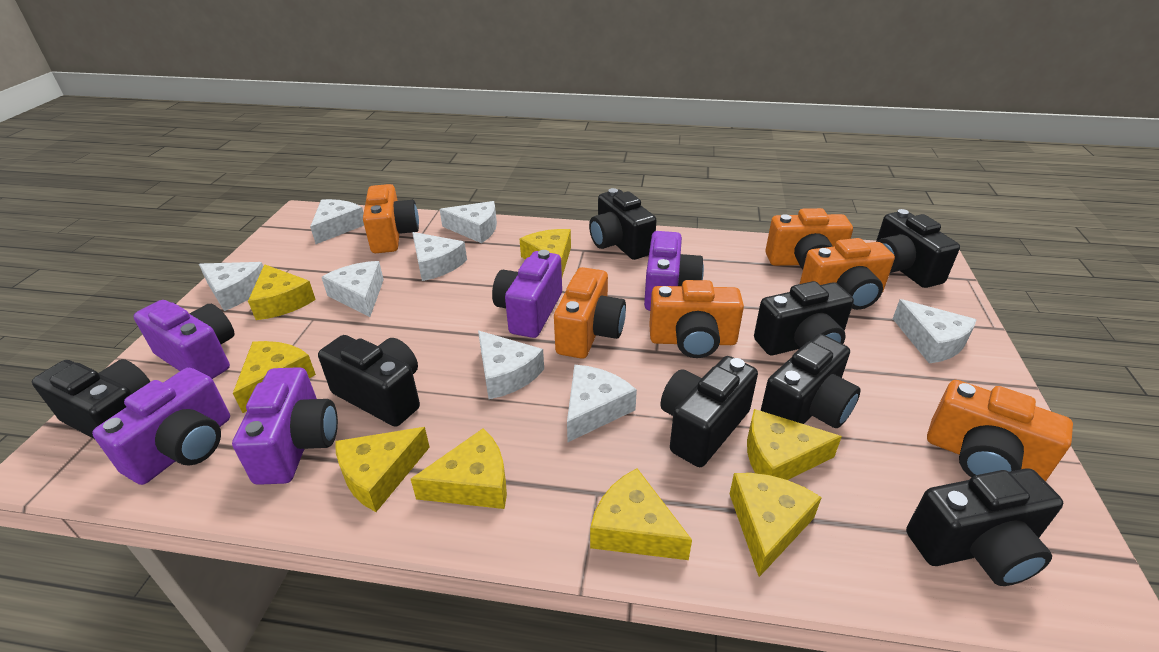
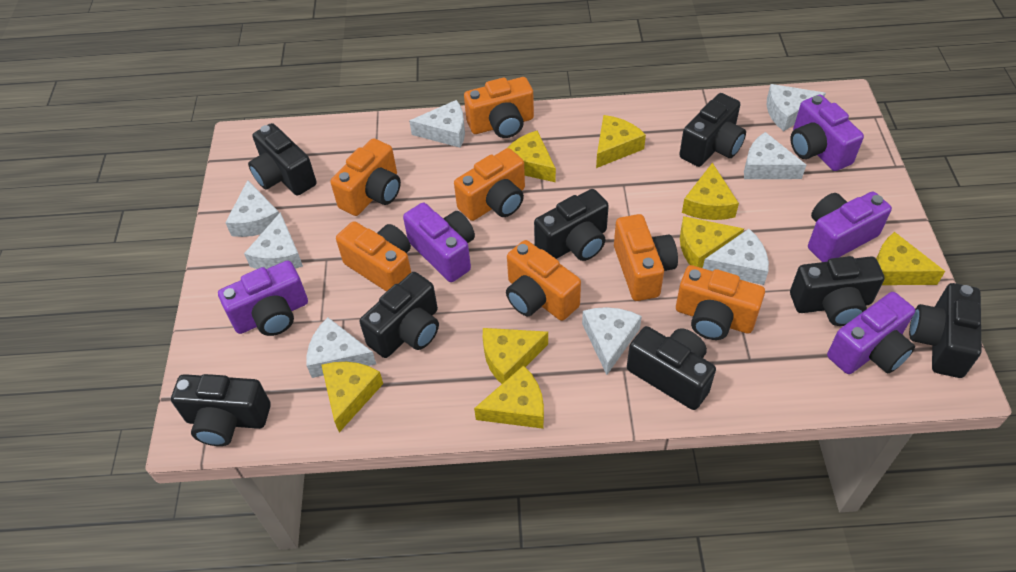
orange camera: 6 -> 7

